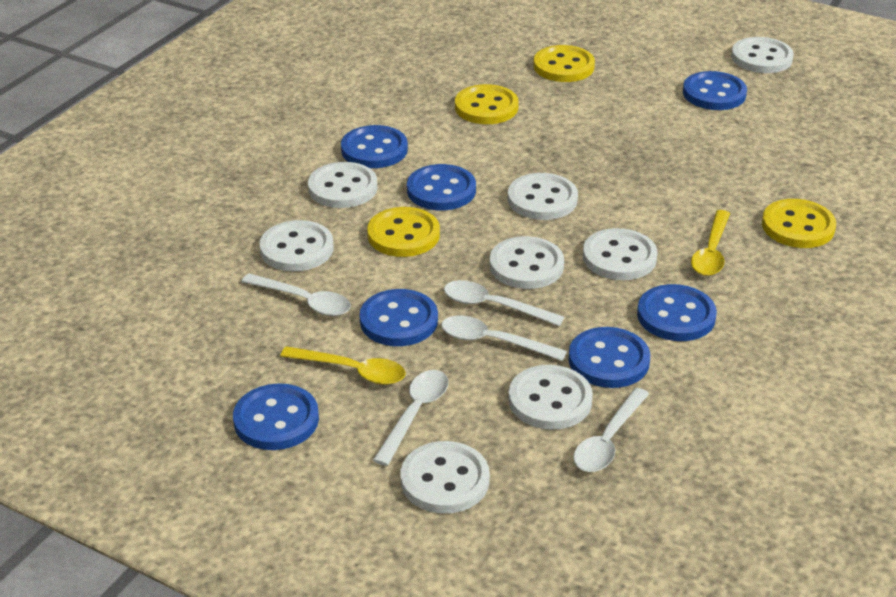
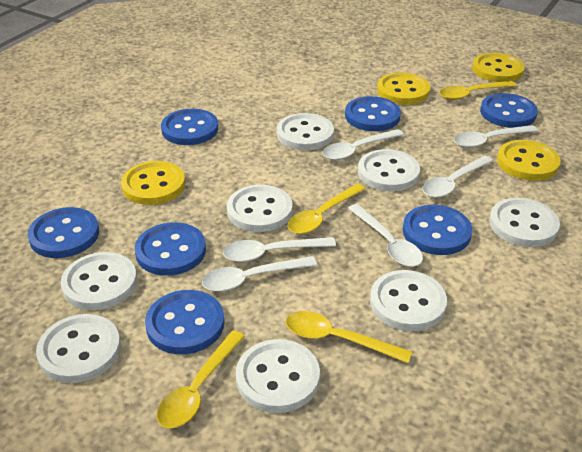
white spoon: 5 -> 6
yellow spoon: 2 -> 4

